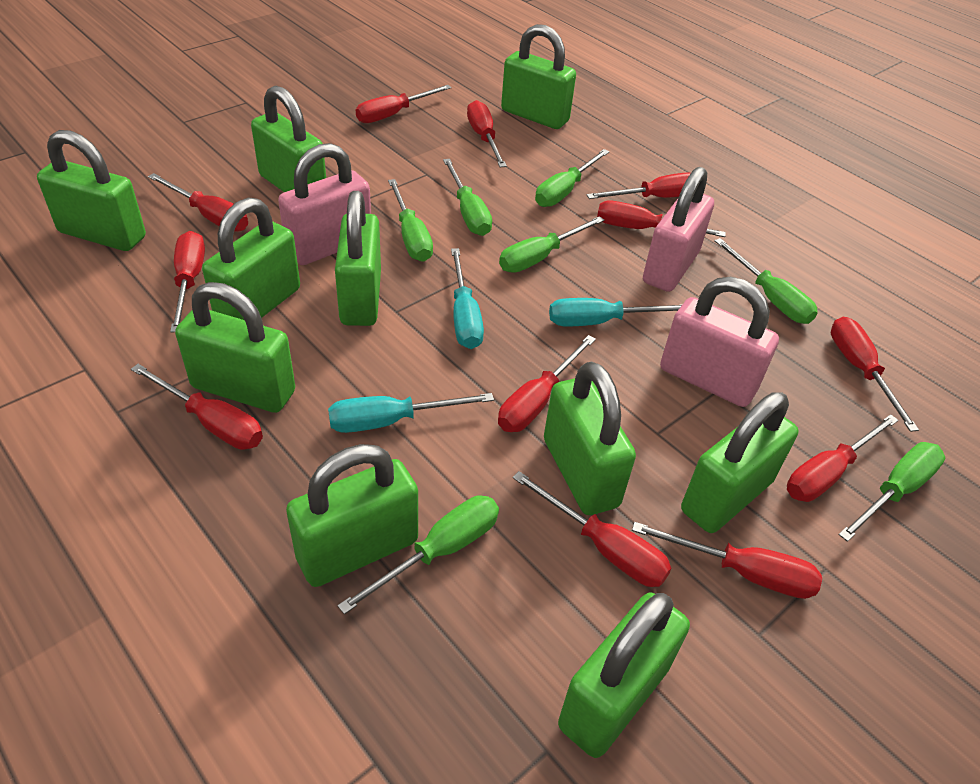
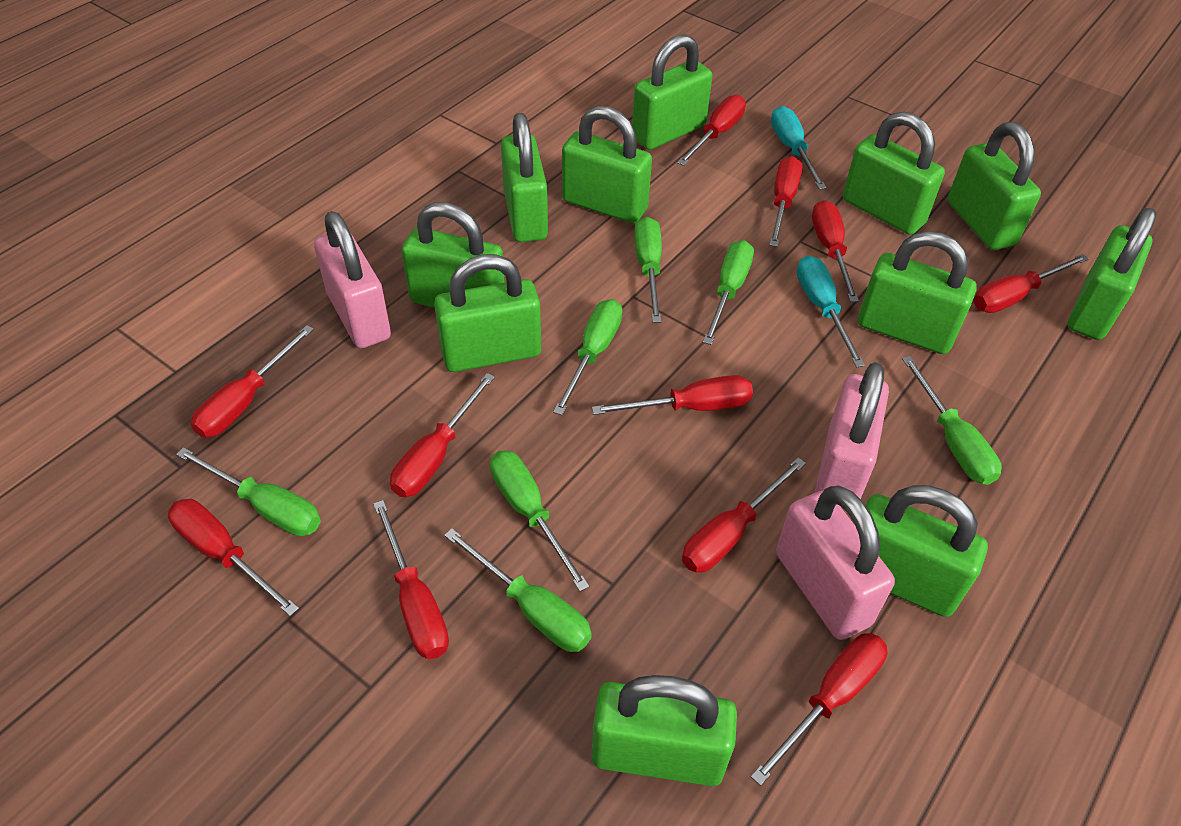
green padlock: 10 -> 11
red screwdriver: 12 -> 11
turquoise screwdriver: 3 -> 2

